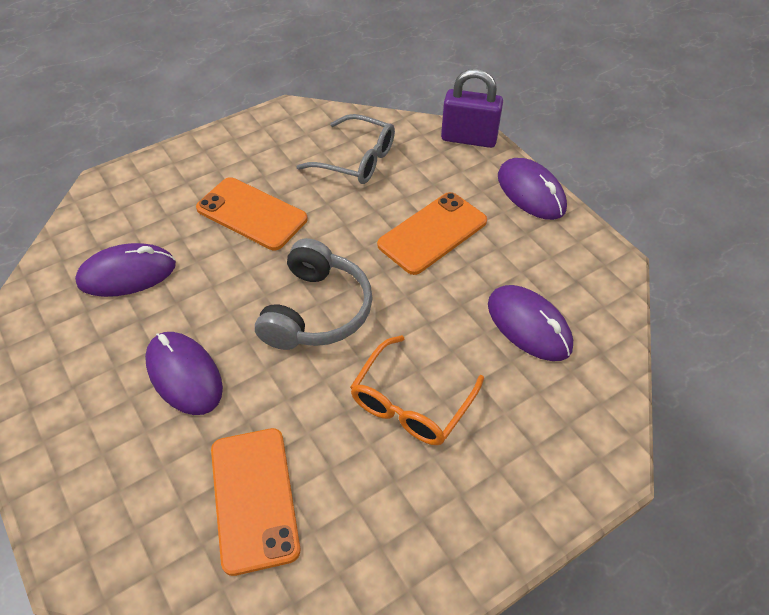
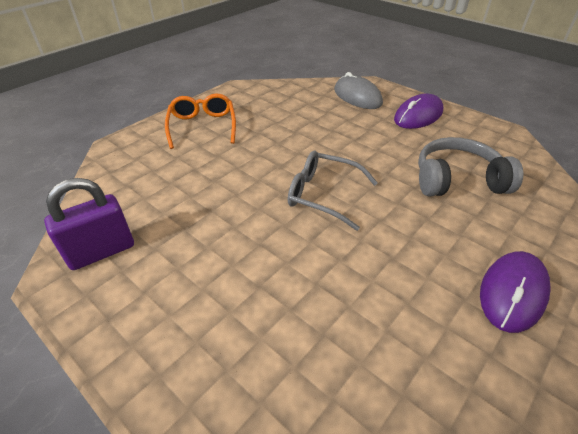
grey mouse: 0 -> 1
orange phone: 3 -> 0
purple mouse: 4 -> 2

